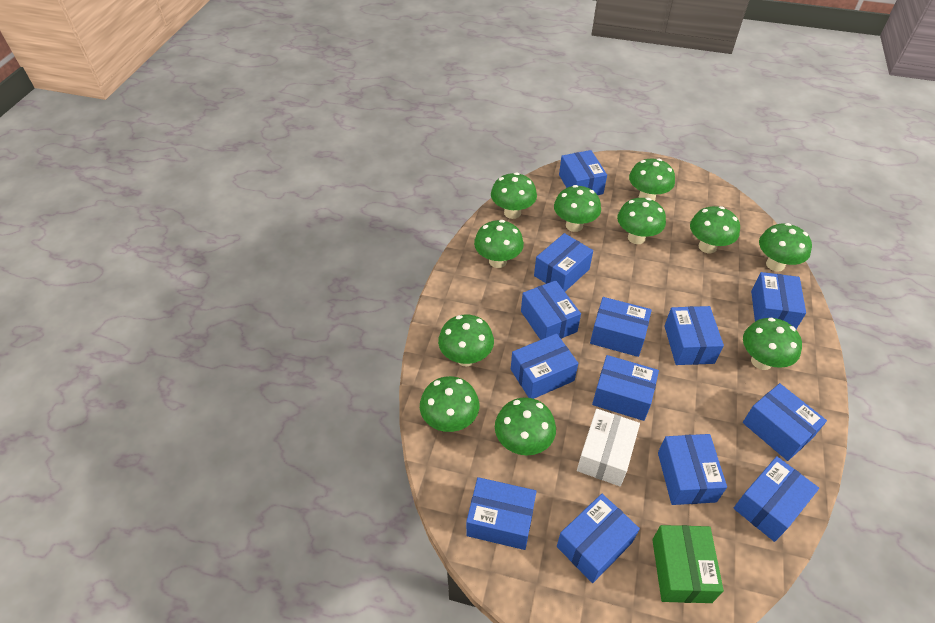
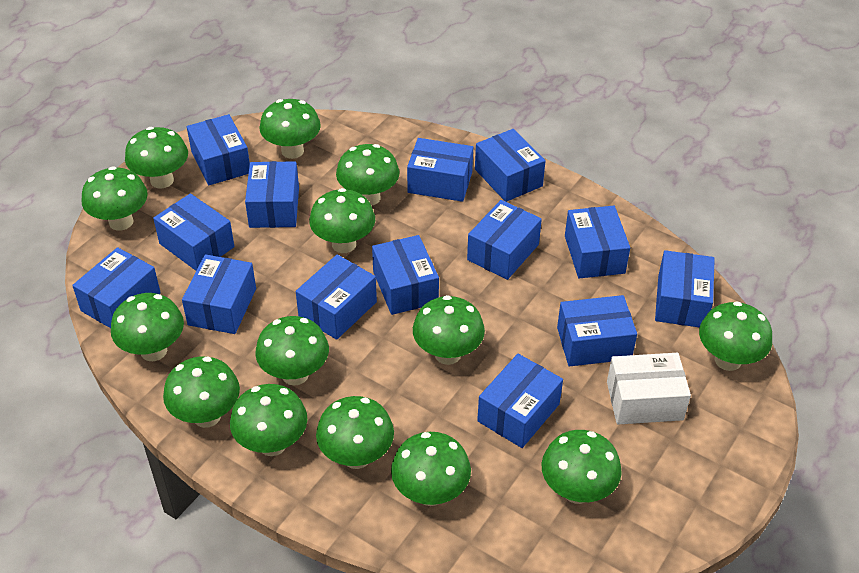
blue box: 13 -> 14
green box: 1 -> 0
green mushroom: 11 -> 14

